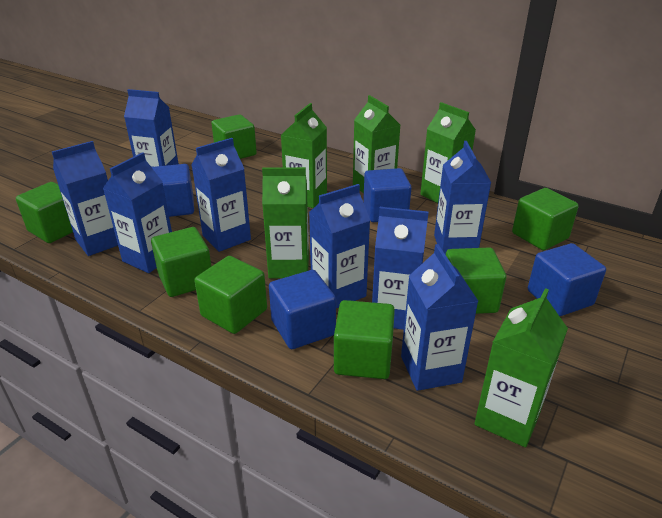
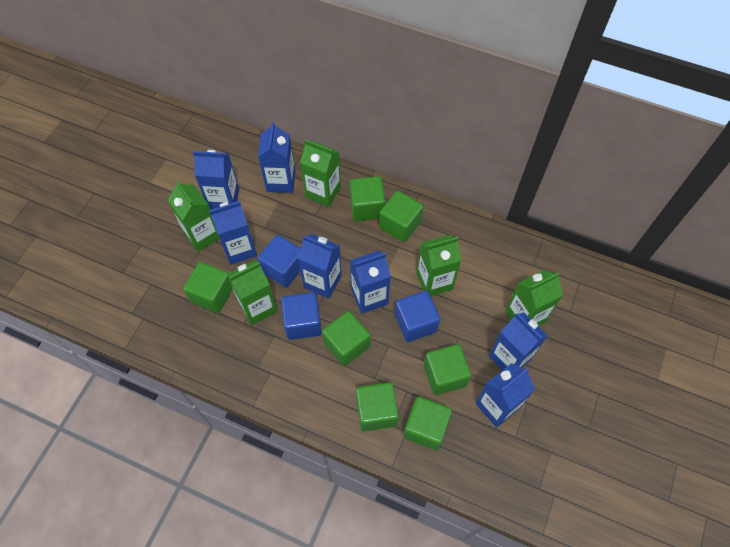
blue carton: 8 -> 7
blue cube: 4 -> 3

